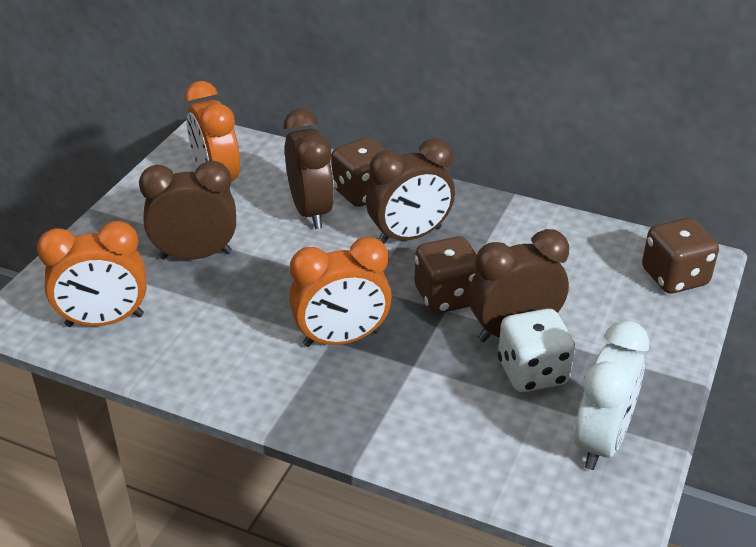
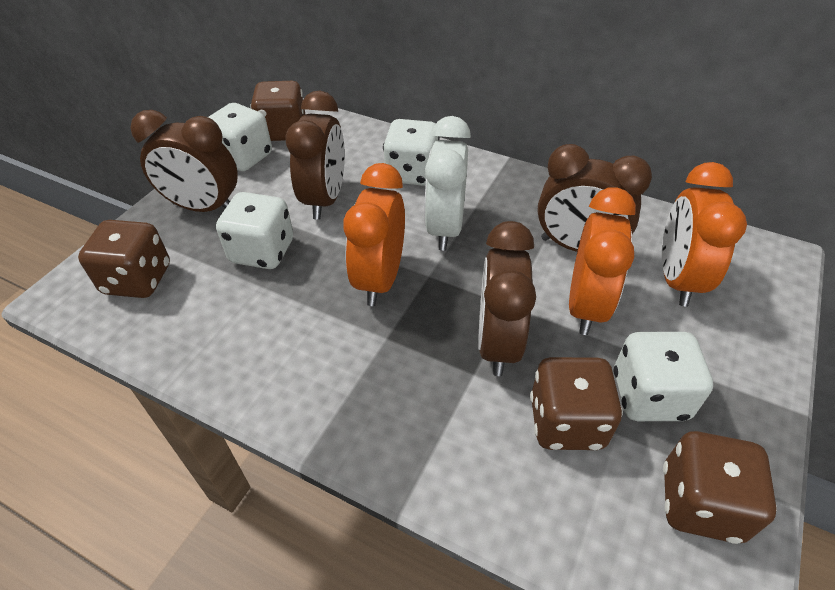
brown dice: 3 -> 4
white dice: 1 -> 4

